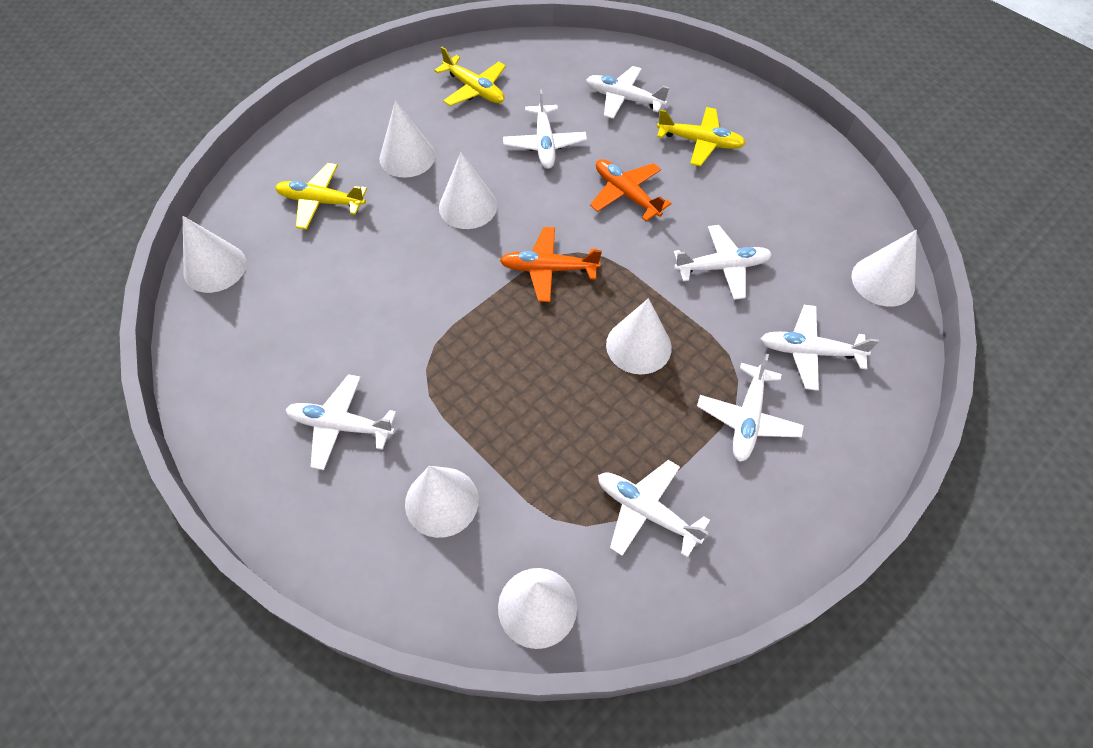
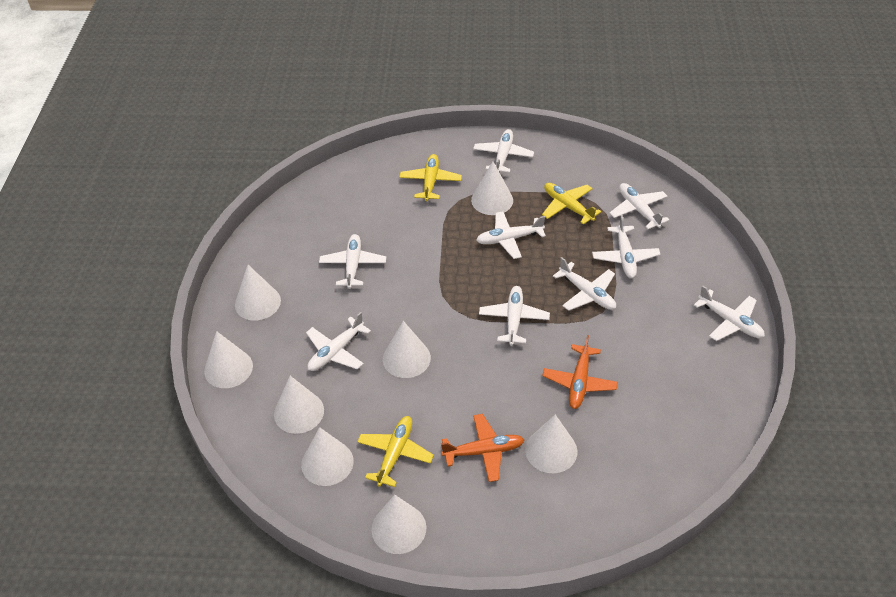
white cone: 7 -> 8
white plane: 7 -> 9

